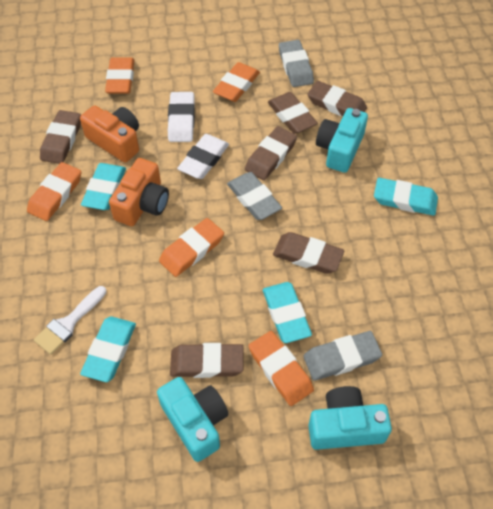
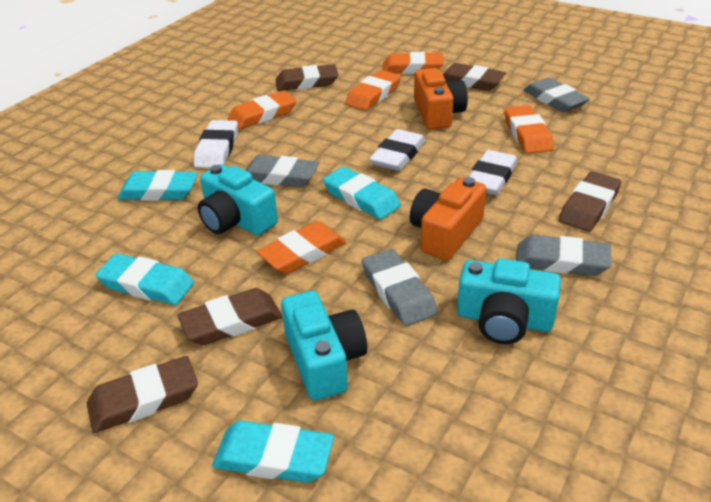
brown eraser: 6 -> 5
grey eraser: 3 -> 4
white brush: 1 -> 0
white eraser: 2 -> 3

